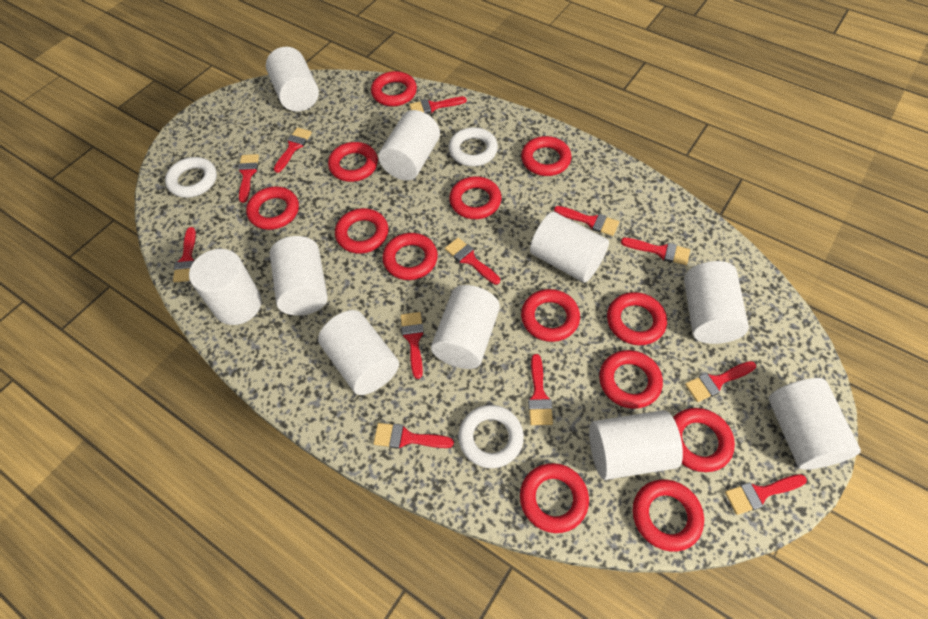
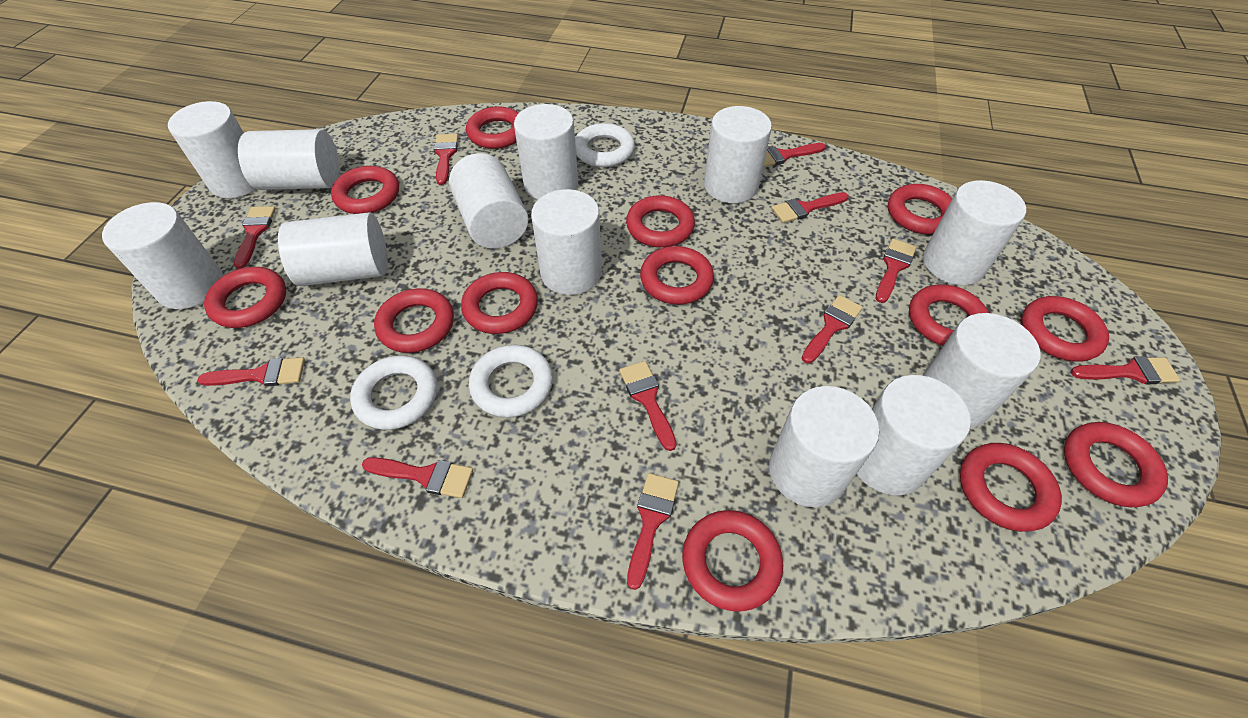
red brush: 12 -> 11
white cylinder: 10 -> 12

